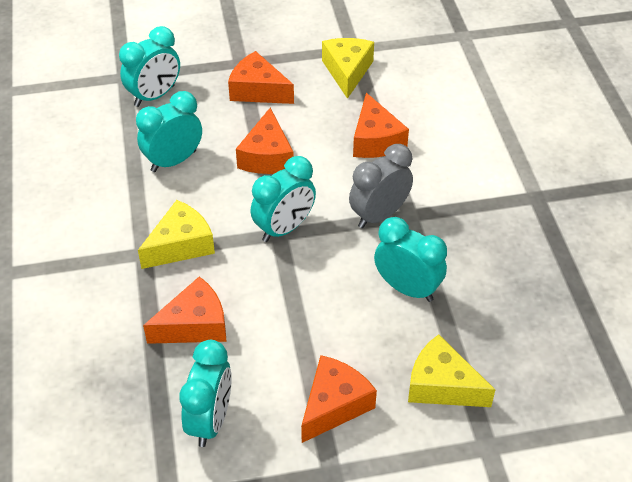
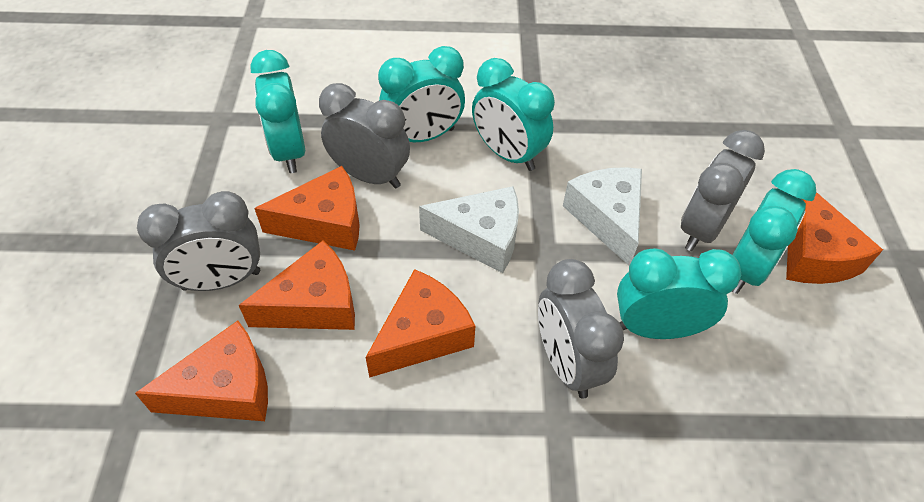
grey clock: 1 -> 4
white cheese: 0 -> 2
yellow cheese: 3 -> 0

